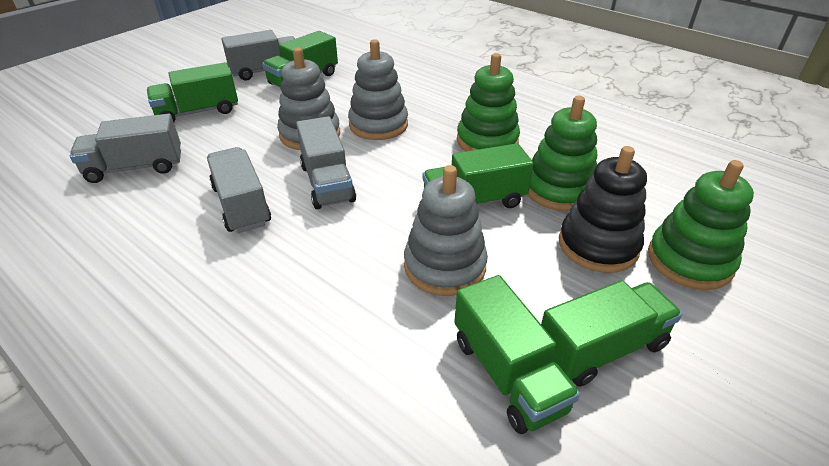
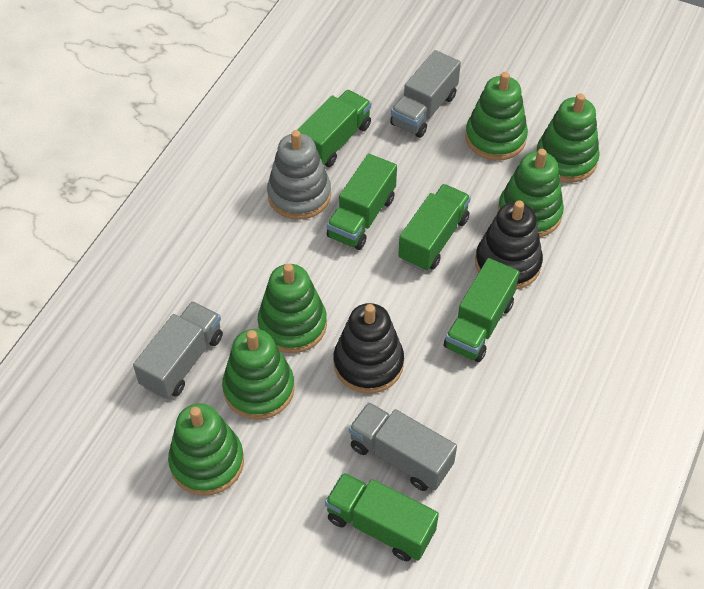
black stacking toy: 1 -> 2
green stacking toy: 3 -> 6
grey stacking toy: 3 -> 1
grey truck: 4 -> 3

